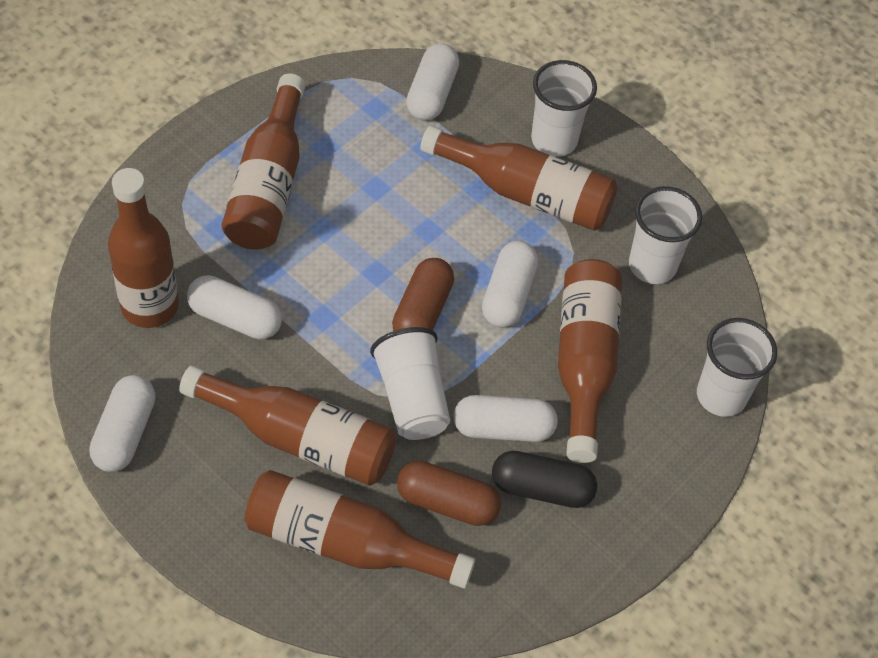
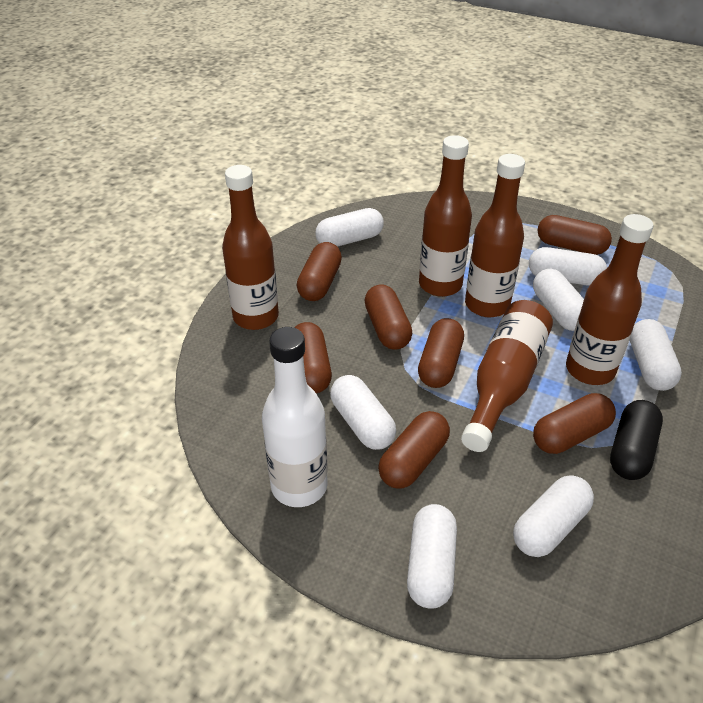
brown bottle: 6 -> 5
brown capsule: 2 -> 7
white bottle: 0 -> 1
white capsule: 5 -> 7
white cup: 4 -> 0

